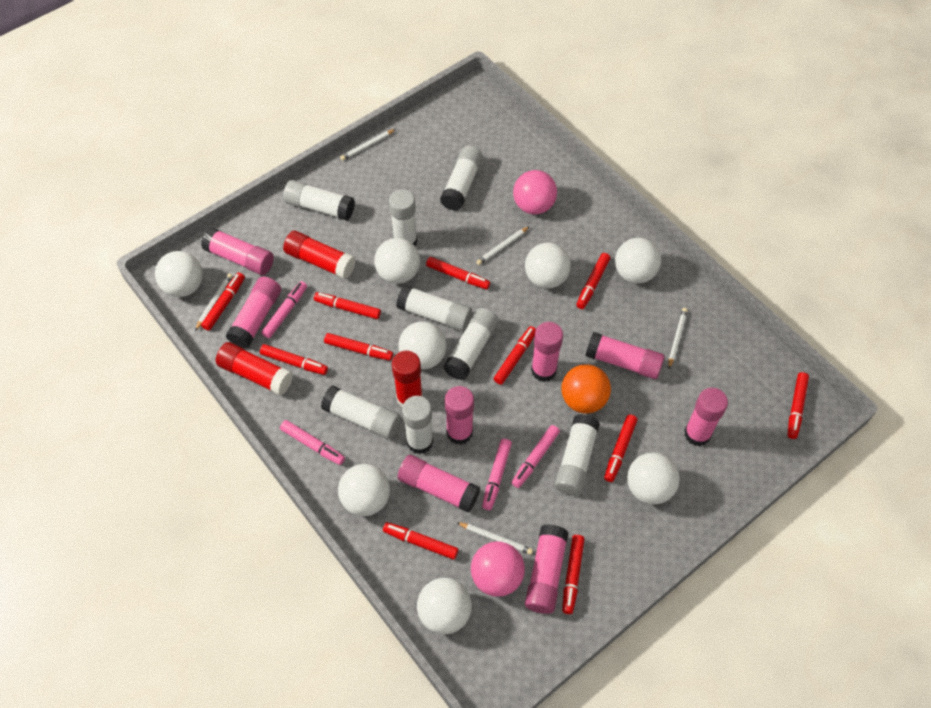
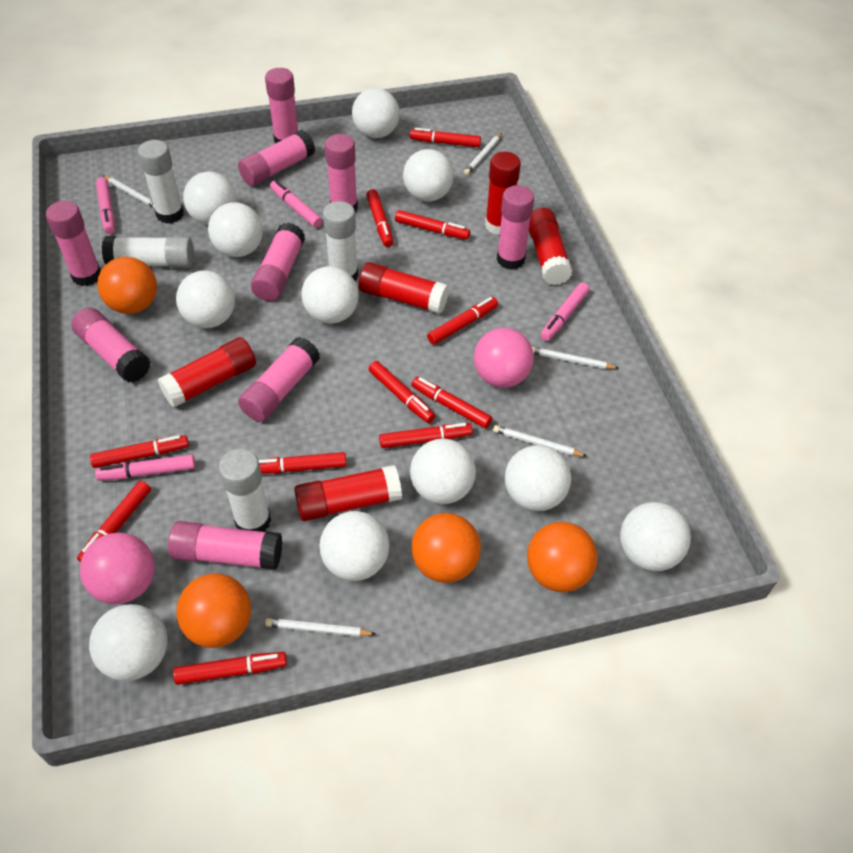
orange ball: 1 -> 4
pink glue stick: 8 -> 9
red glue stick: 3 -> 5
white ball: 8 -> 11
white glue stick: 8 -> 4

